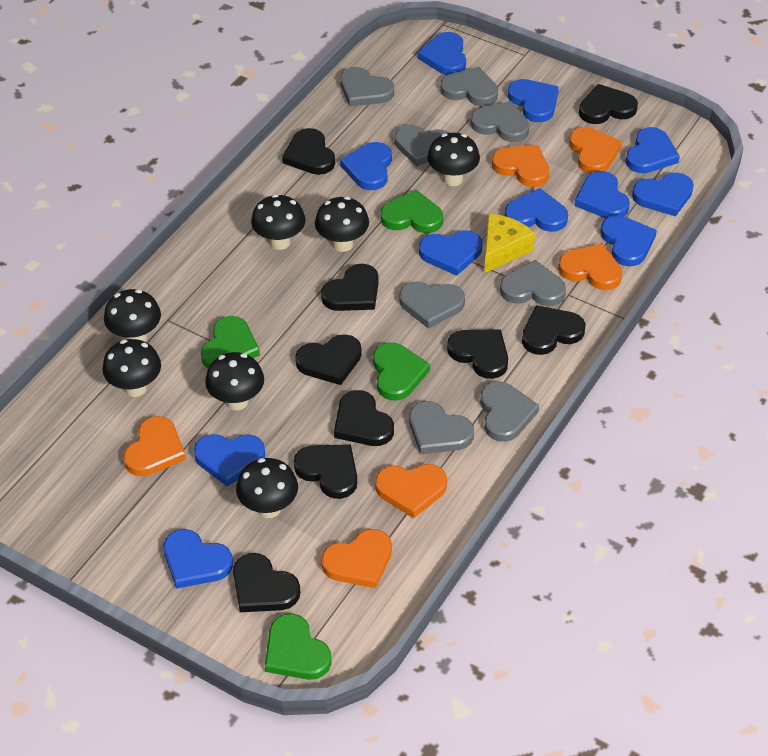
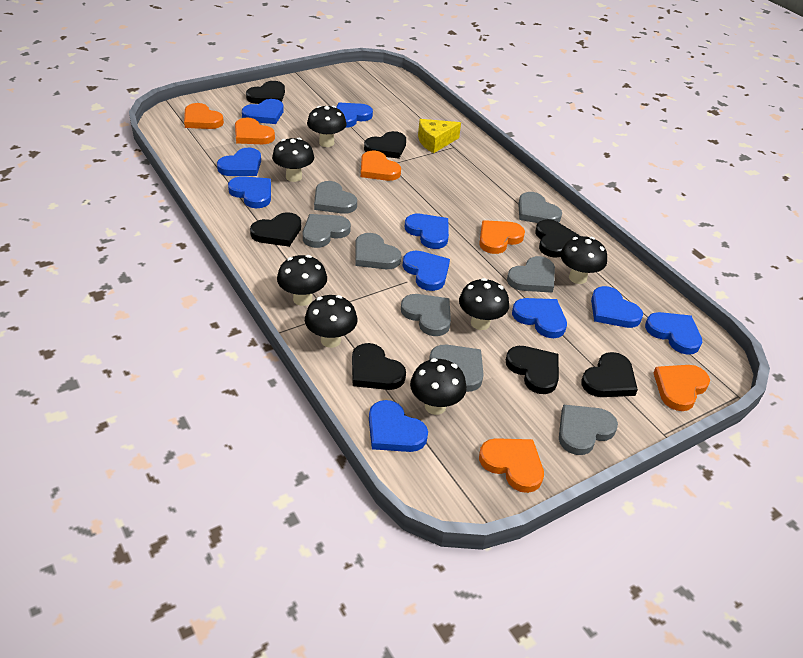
black heart: 9 -> 7
blue heart: 11 -> 10
green heart: 4 -> 0

